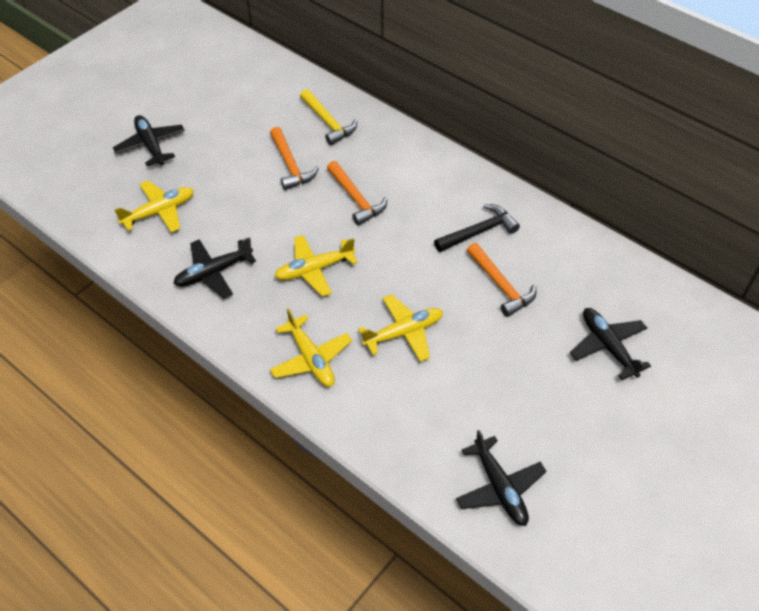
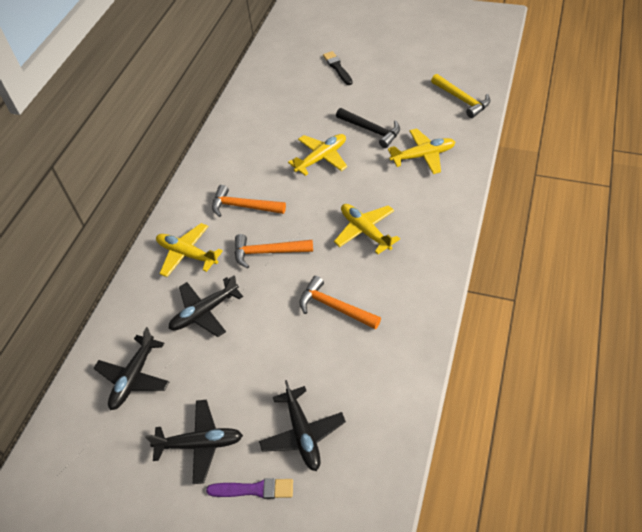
black brush: 0 -> 1
purple brush: 0 -> 1

